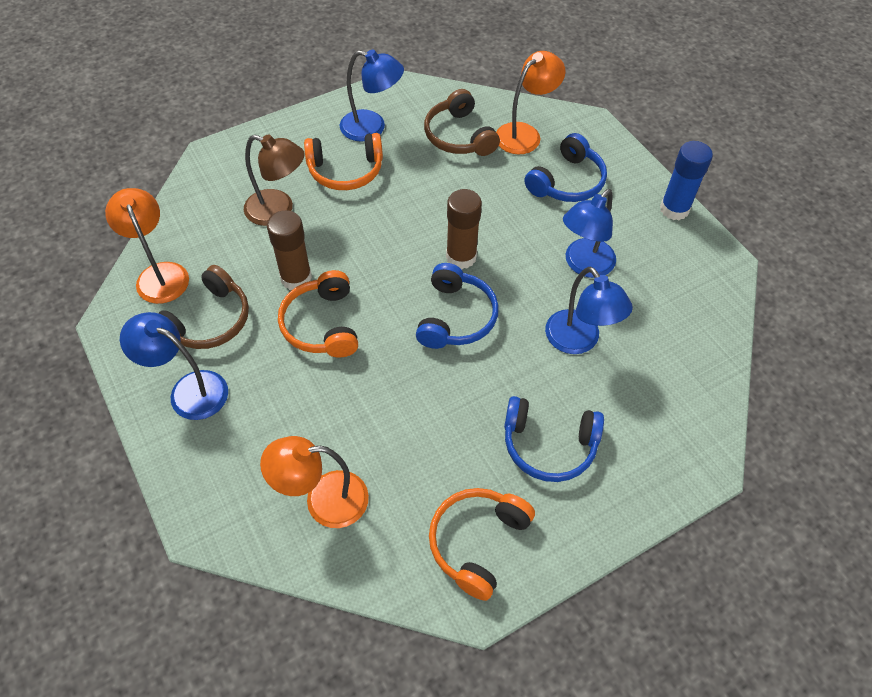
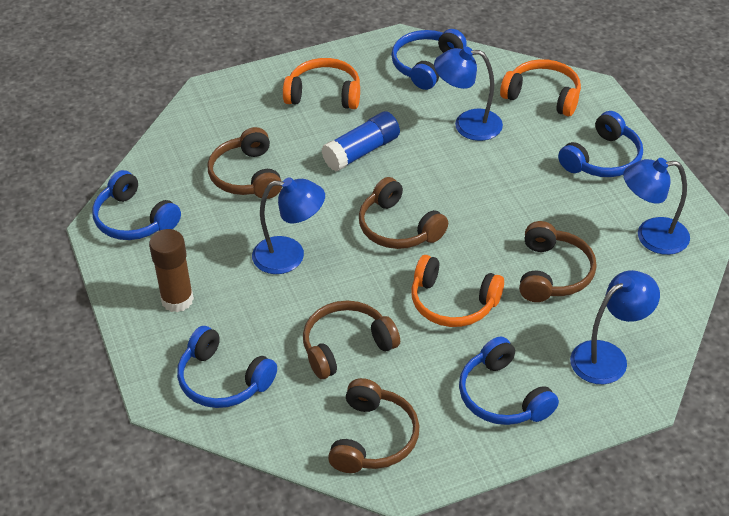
blue headphones: 3 -> 5
brown glue stick: 2 -> 1
brown headphones: 2 -> 5
brown lamp: 1 -> 0
orange lamp: 3 -> 0

